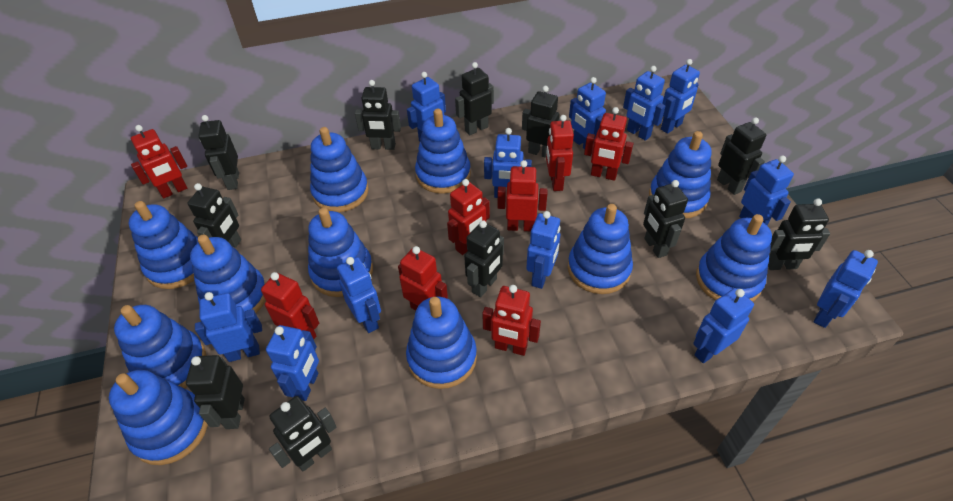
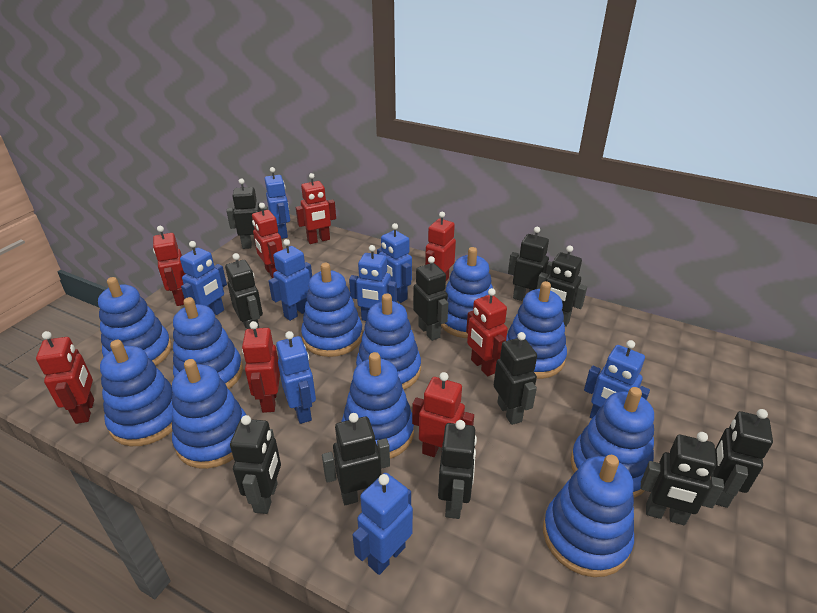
blue robot: 12 -> 8

